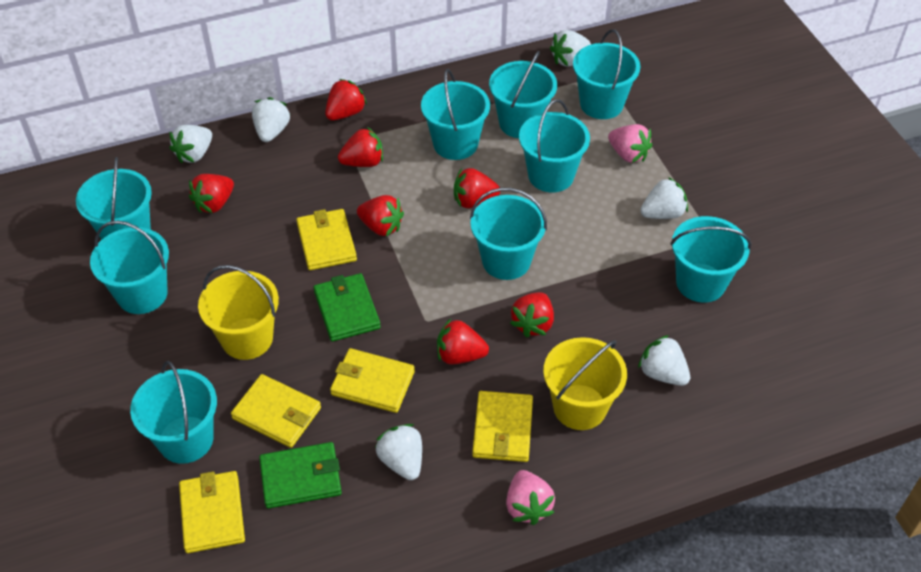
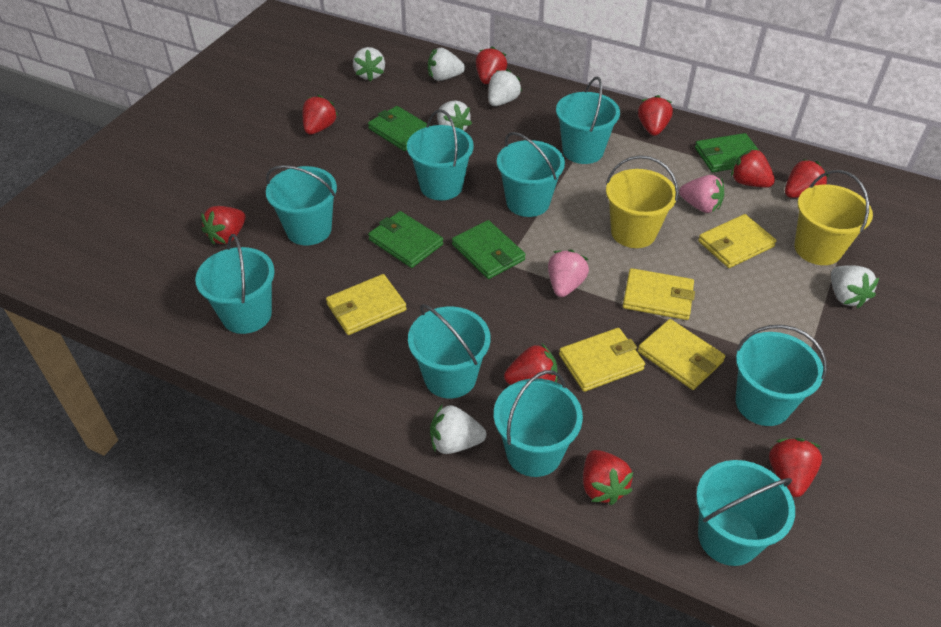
green wallet: 2 -> 4
red strawberry: 7 -> 9

